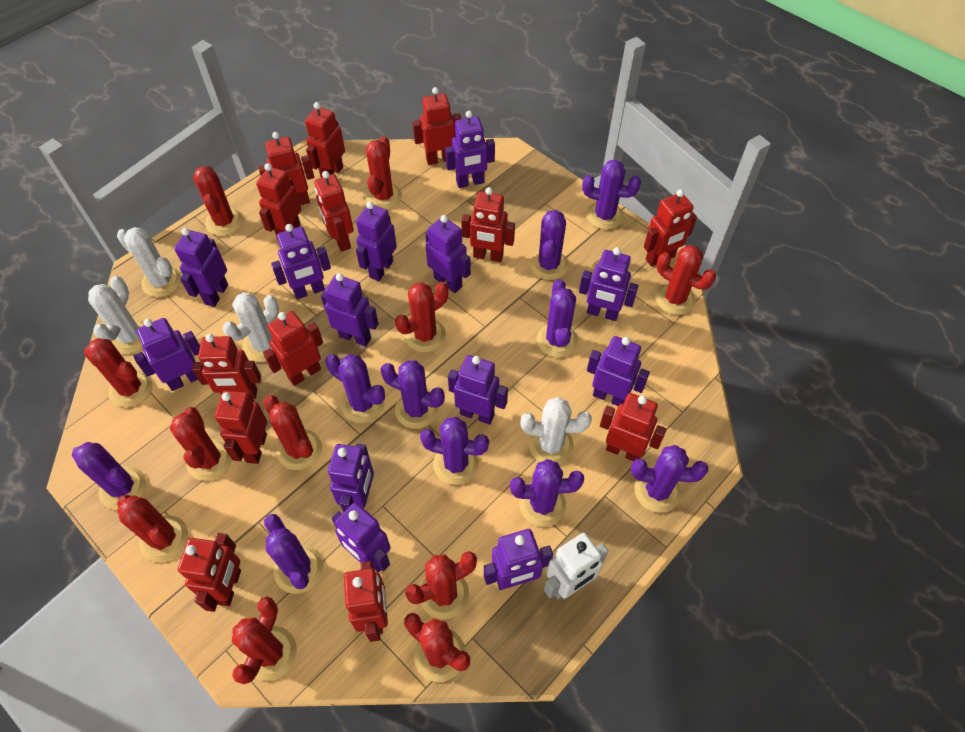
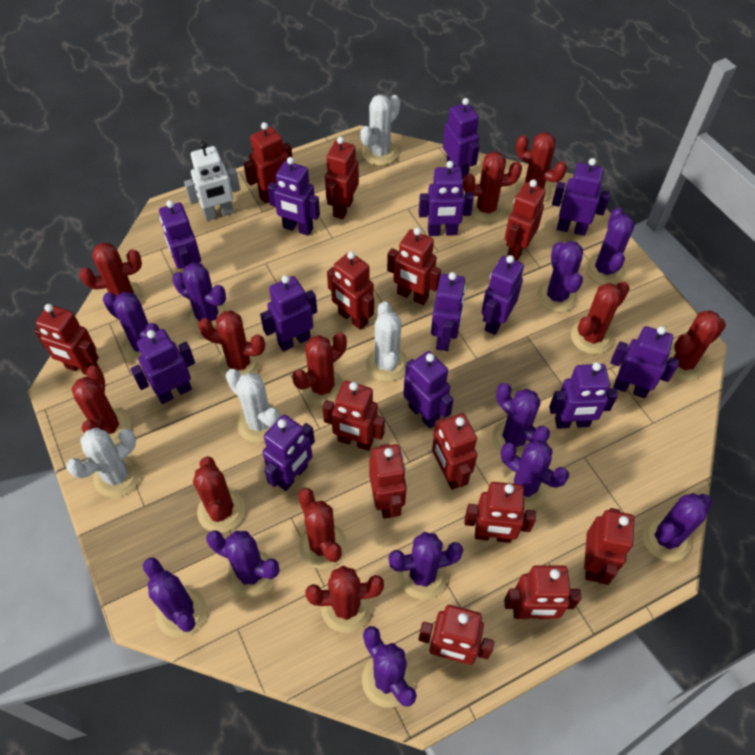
purple cactus: 10 -> 11

